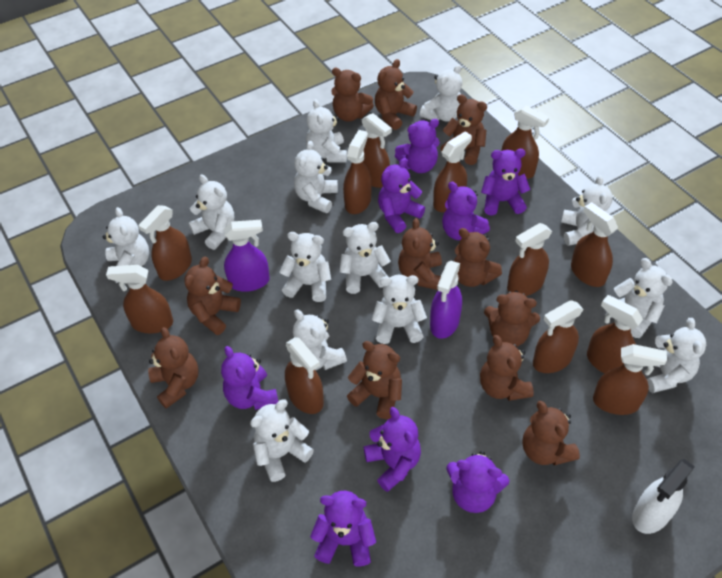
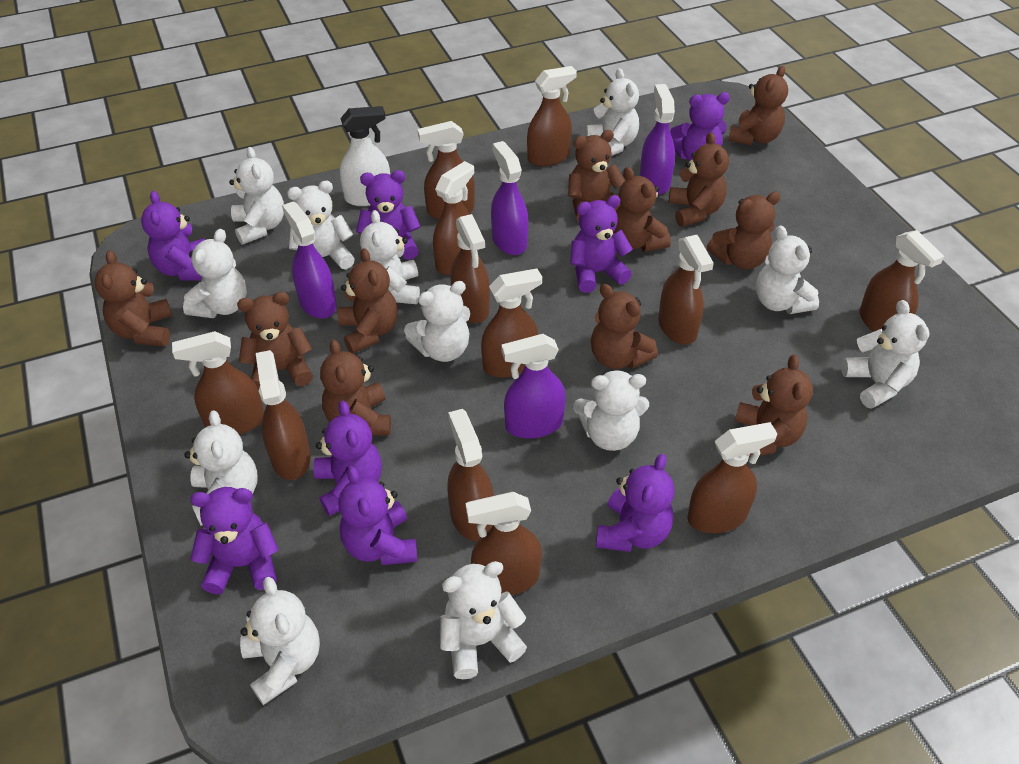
purple spray bottle: 2 -> 4
white teddy bear: 13 -> 12

